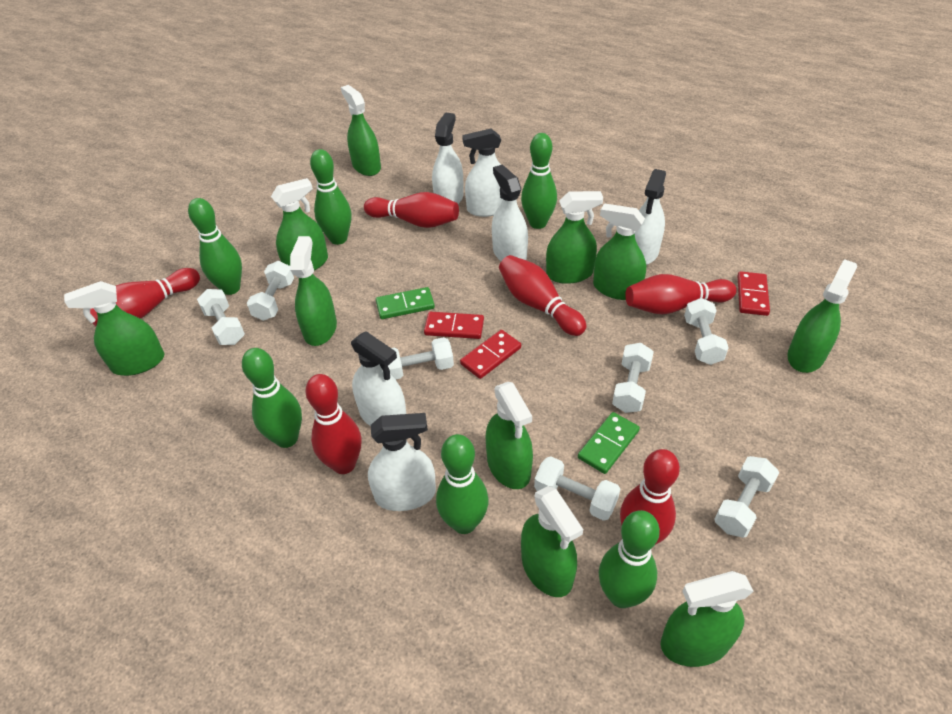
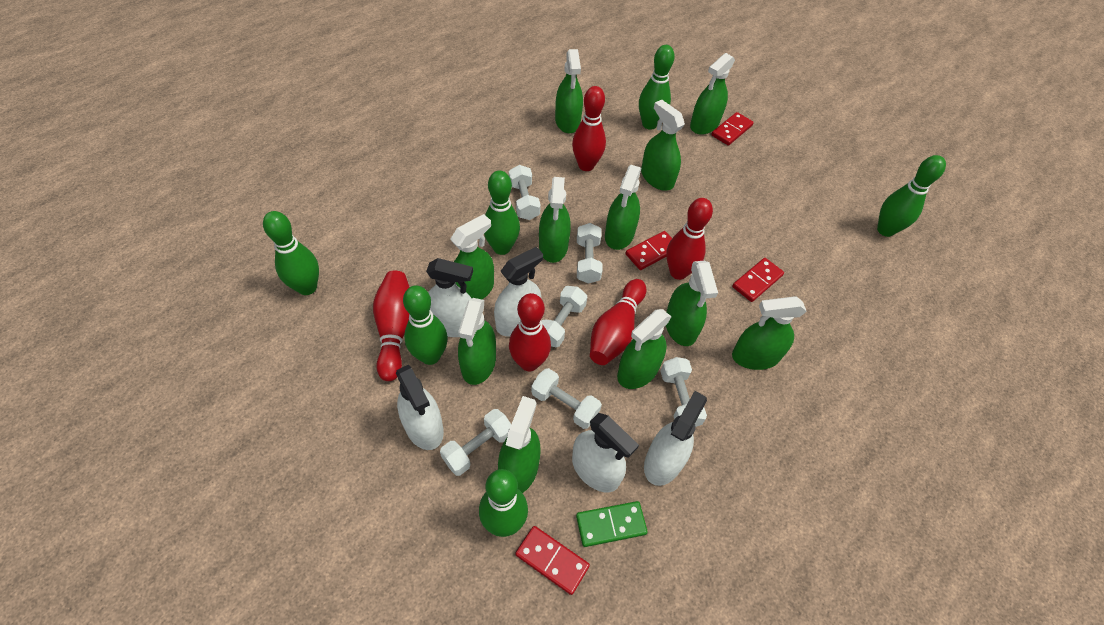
green domino: 2 -> 1
green spray bottle: 10 -> 11
red bowling pin: 6 -> 5
red domino: 3 -> 4
white dumbbell: 7 -> 6
white spray bottle: 6 -> 5

